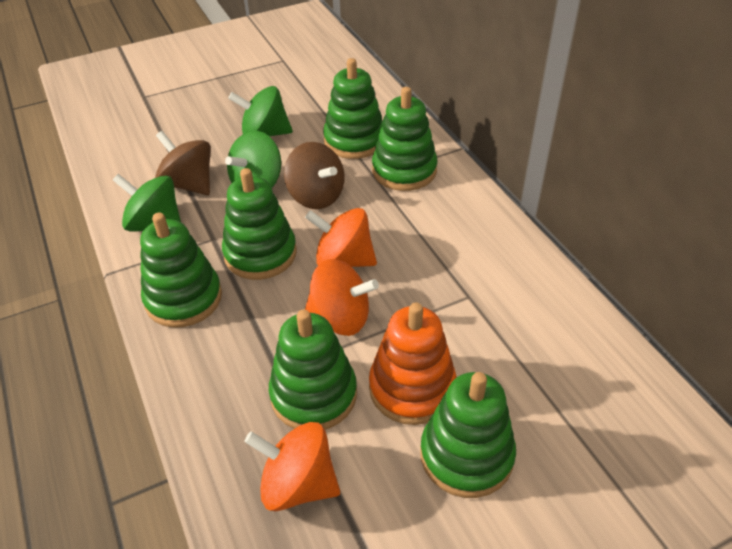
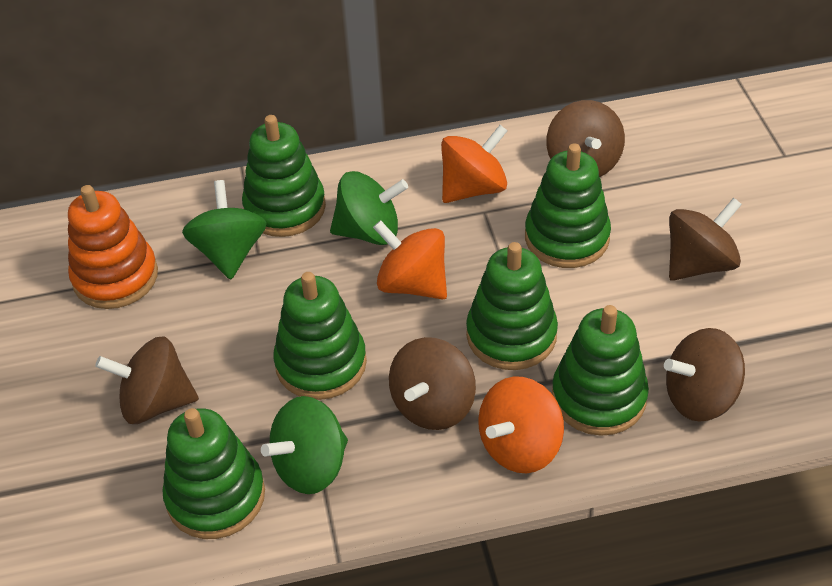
brown spinning top: 2 -> 5

